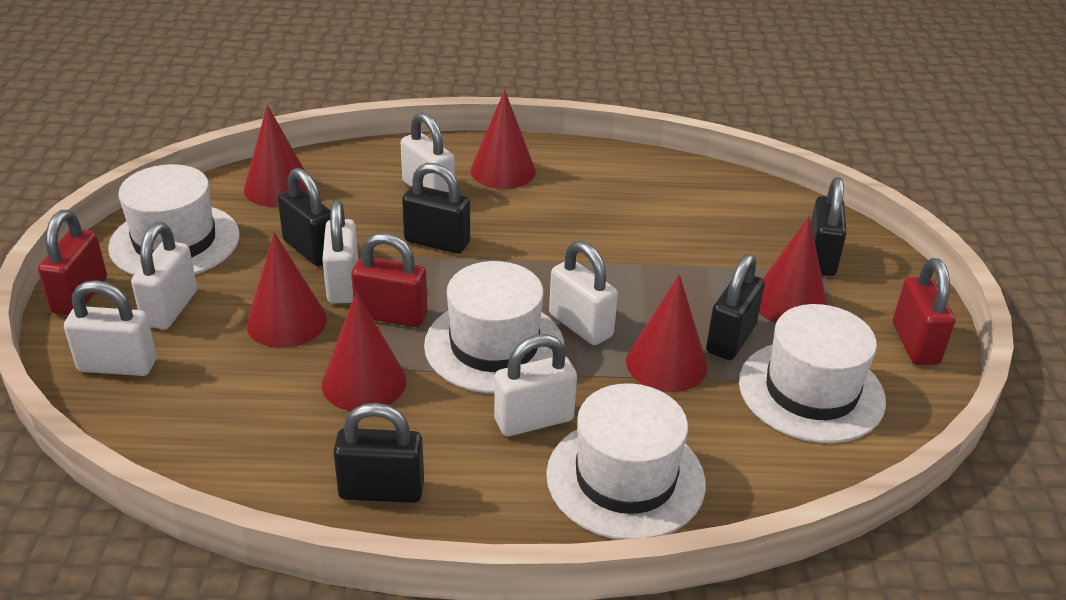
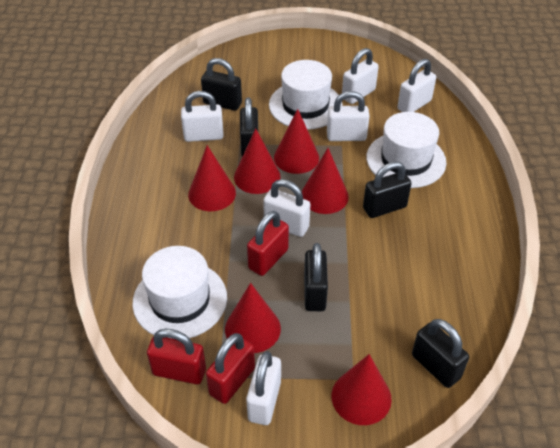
white hat: 4 -> 3

